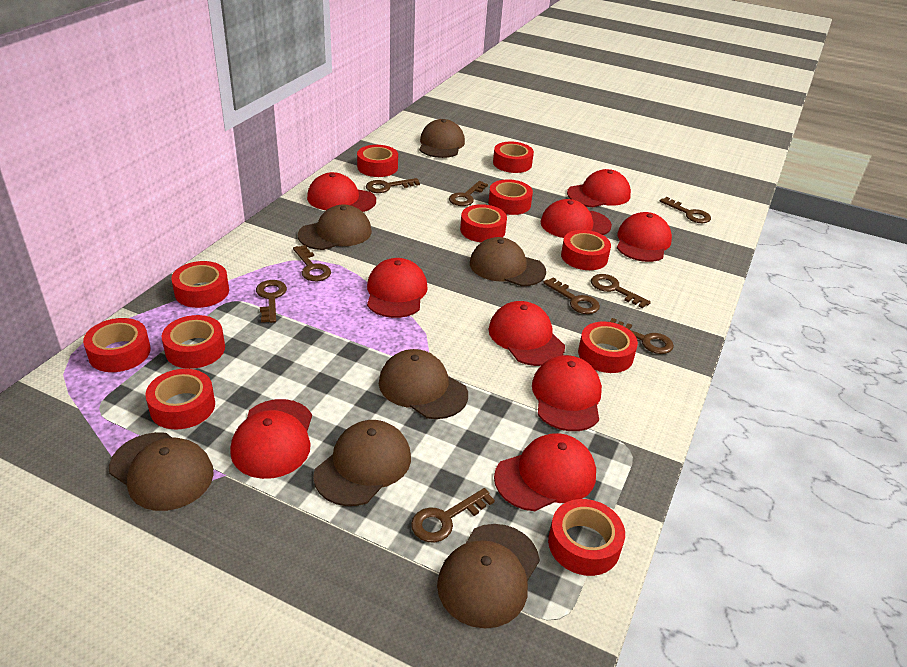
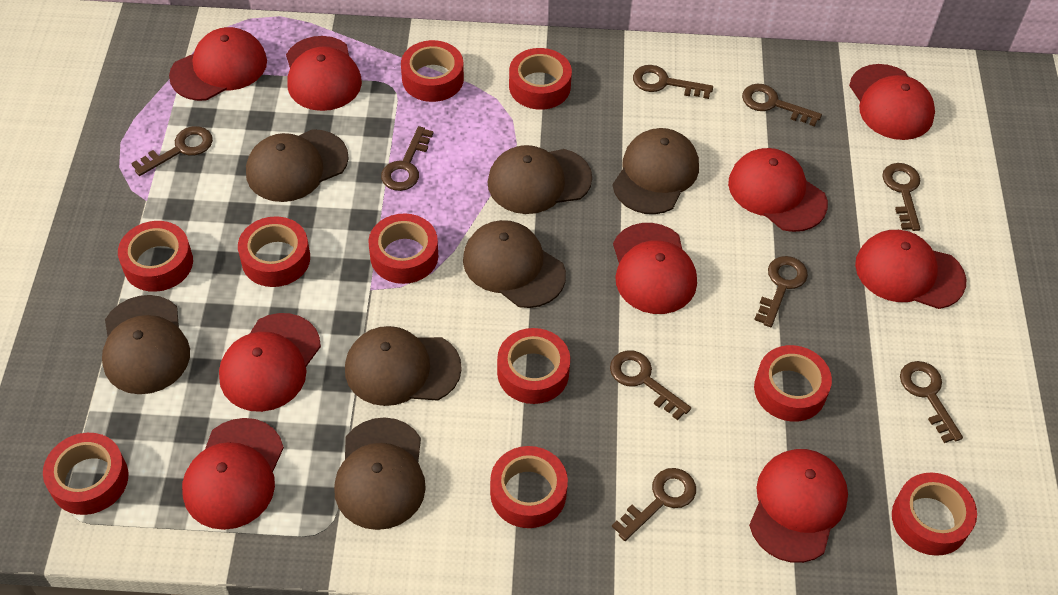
red tape: 11 -> 10

